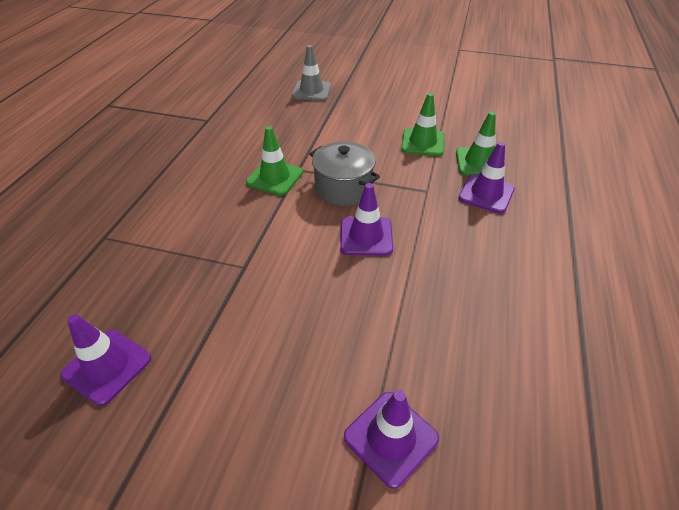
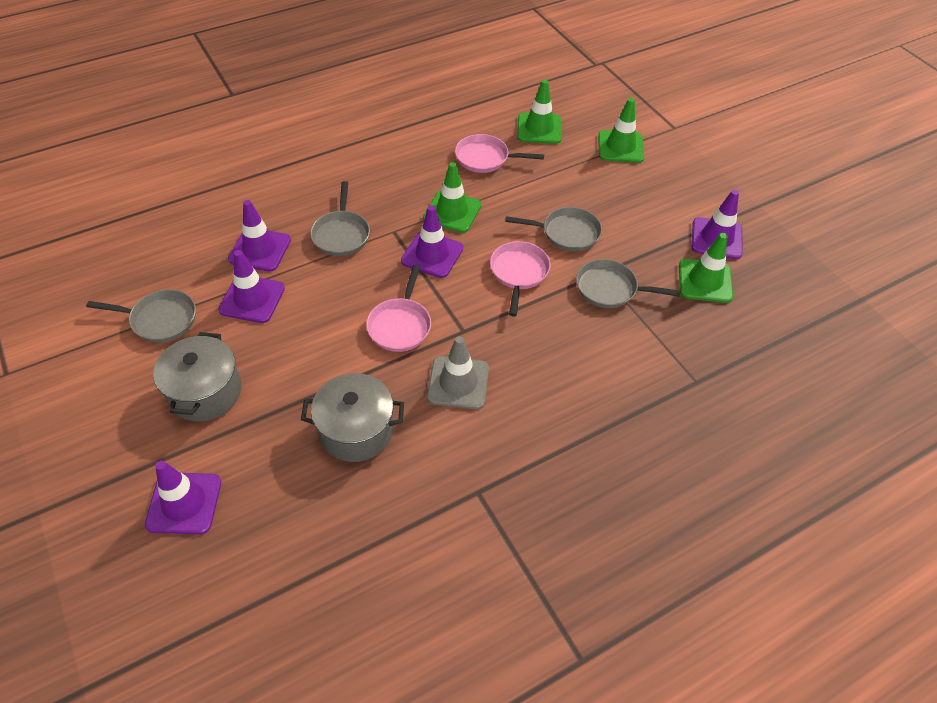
green traffic cone: 3 -> 4
grey pan: 0 -> 4
grey pot: 1 -> 2
pink pan: 0 -> 3
purple traffic cone: 4 -> 5

